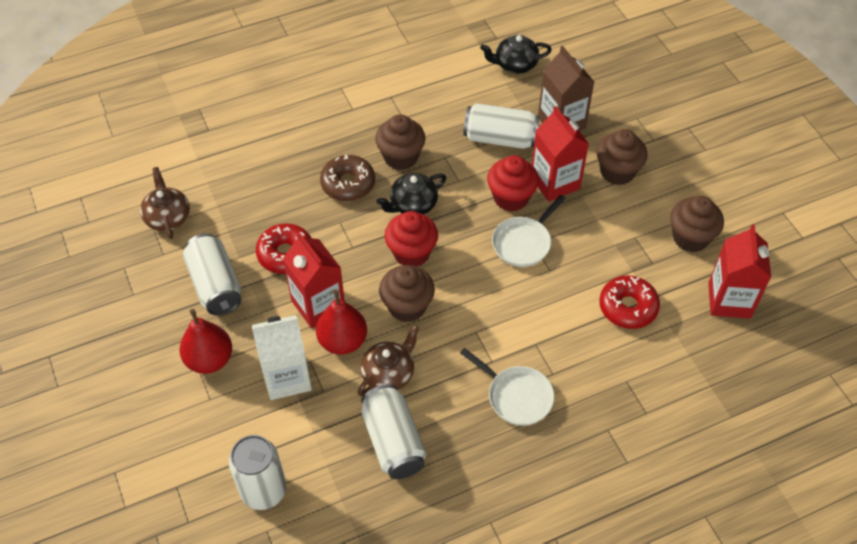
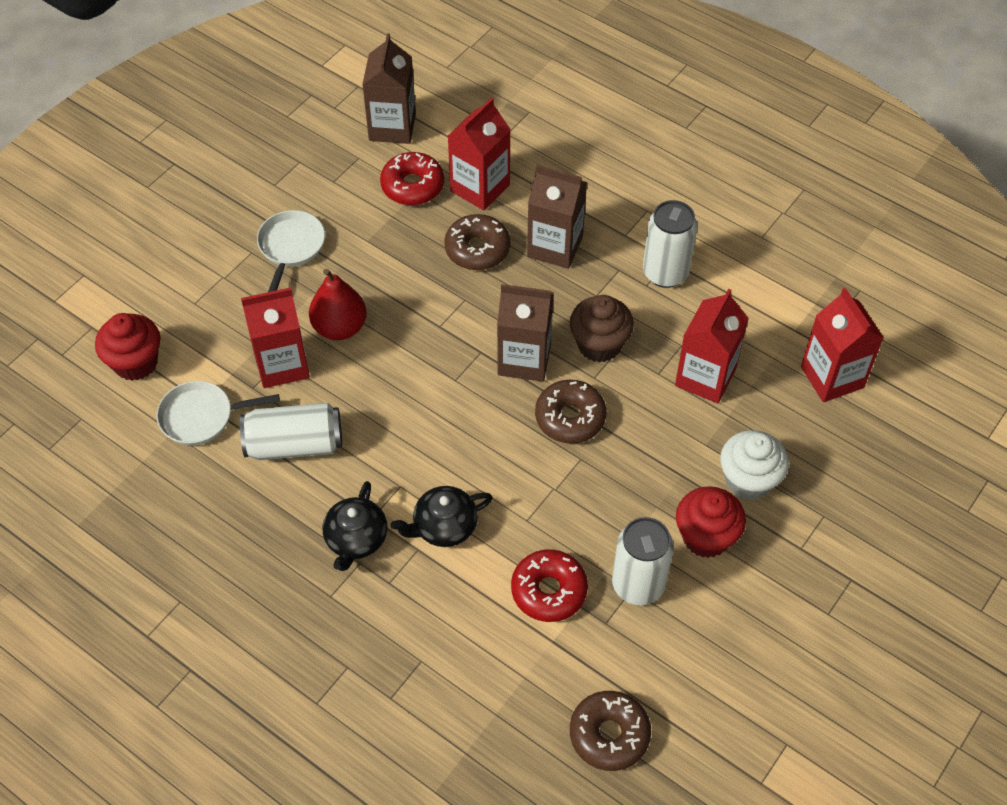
brown carton: 1 -> 3
brown cupcake: 4 -> 1
brown donut: 1 -> 3
brown teapot: 2 -> 0
red carton: 3 -> 4
red pear: 2 -> 1
white can: 4 -> 3
white carton: 1 -> 0
white cupcake: 0 -> 1

